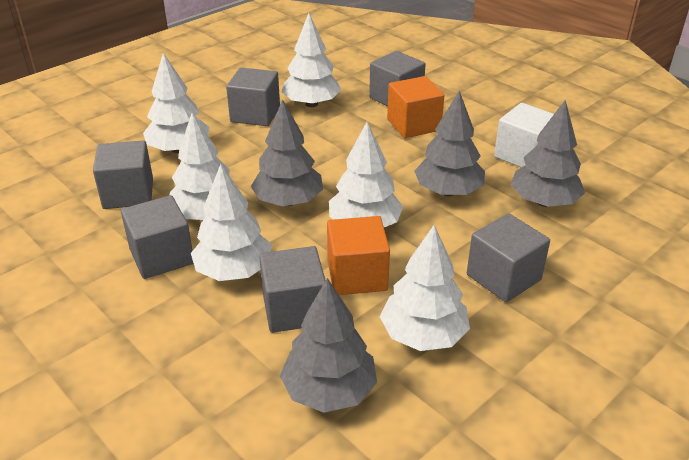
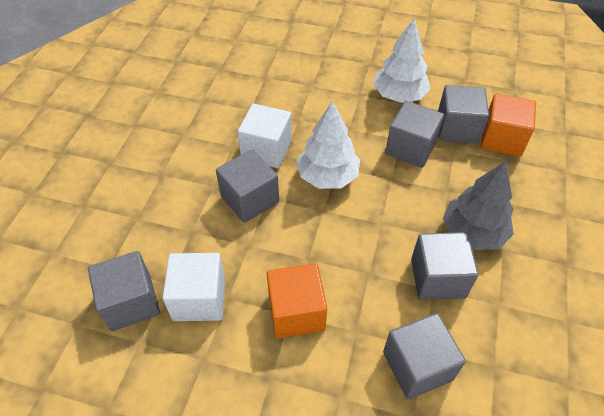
grey tree: 4 -> 1
white cube: 1 -> 2
white tree: 6 -> 2

